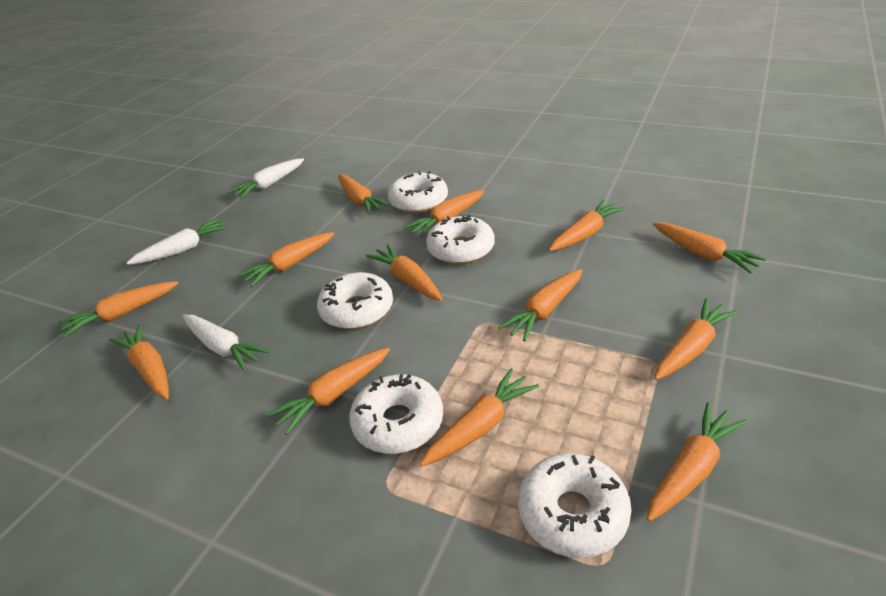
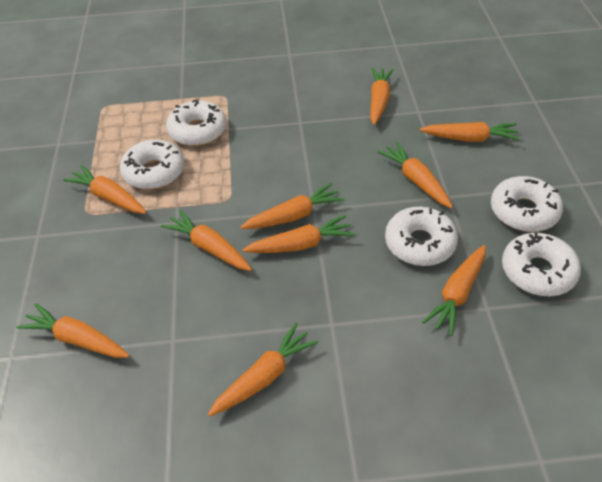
orange carrot: 13 -> 10
white carrot: 3 -> 0

